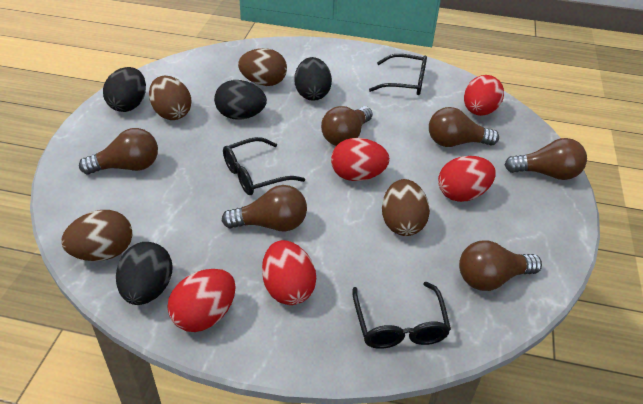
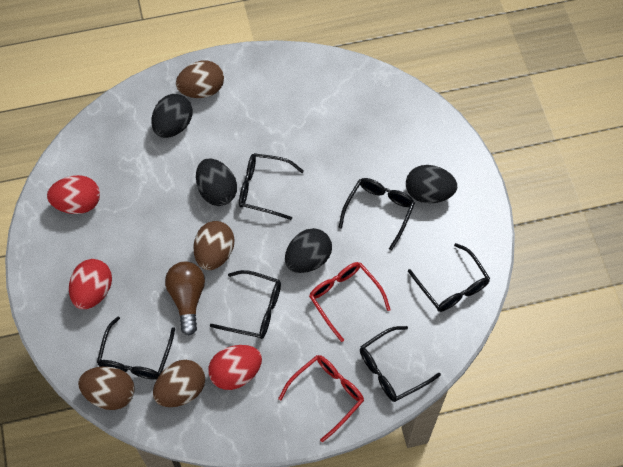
black glasses: 3 -> 6
brown light bulb: 6 -> 1
red egg: 5 -> 3
red glasses: 0 -> 2

